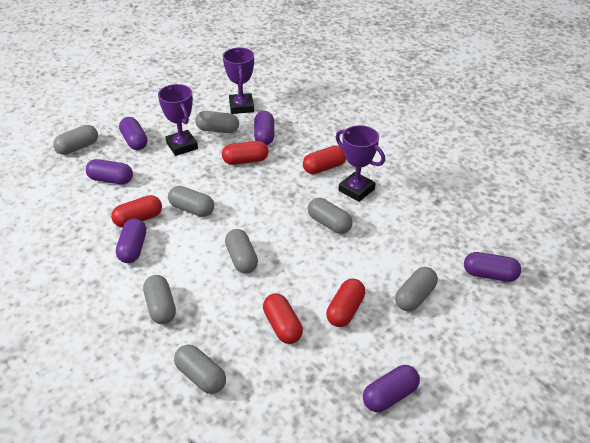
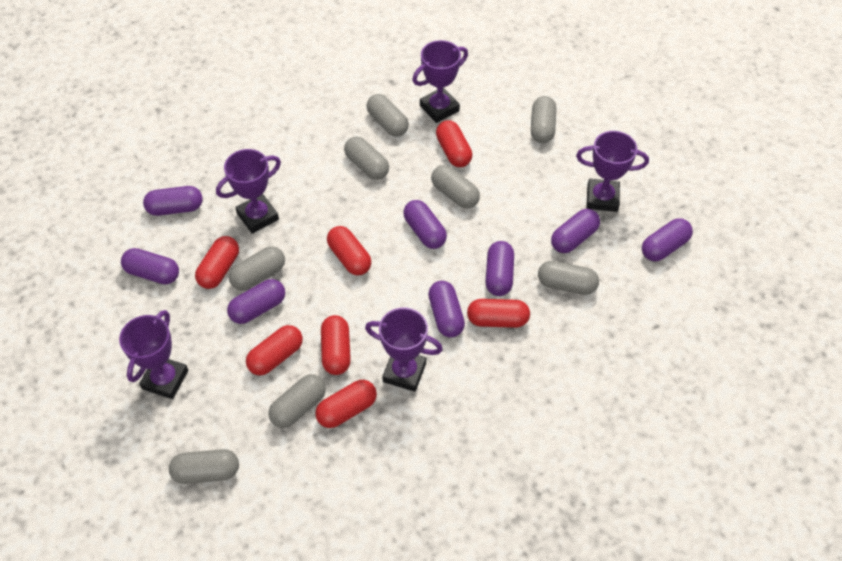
purple capsule: 6 -> 8
purple trophy: 3 -> 5
red capsule: 5 -> 7

